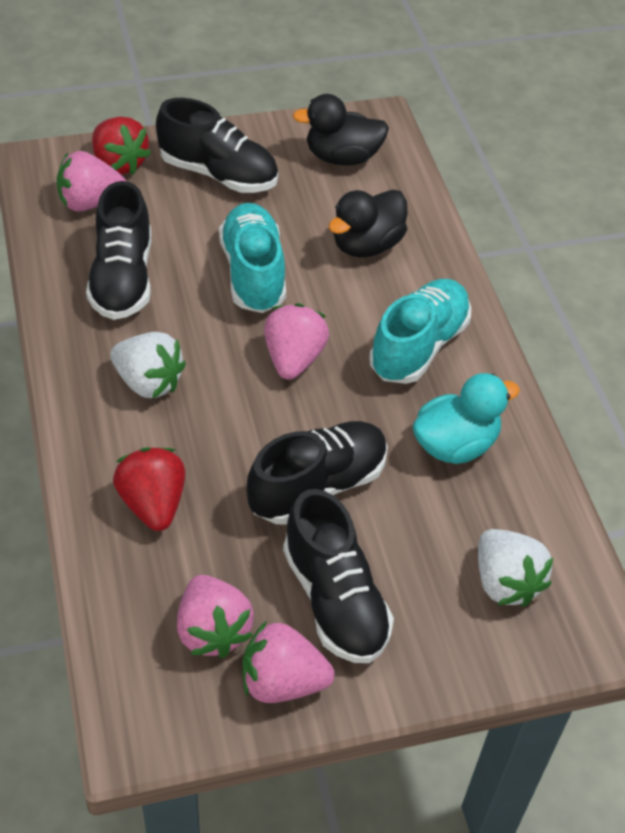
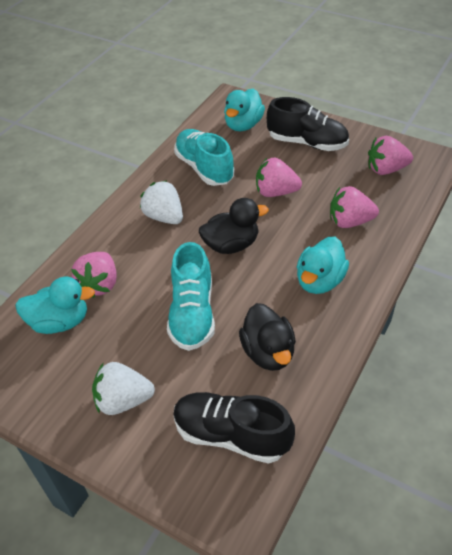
black shoe: 4 -> 2
red strawberry: 2 -> 0
turquoise duck: 1 -> 3

